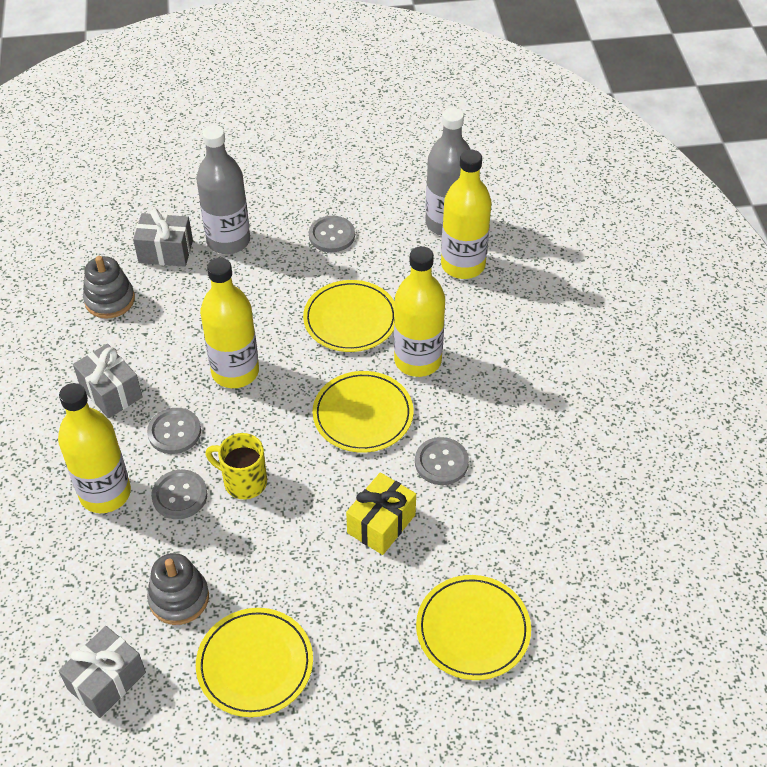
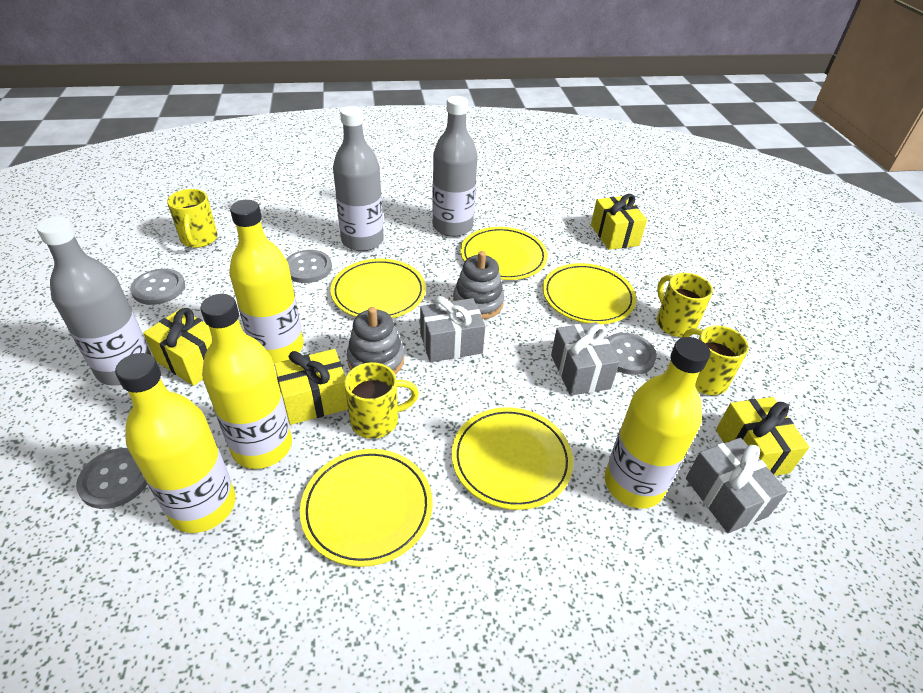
grey bottle: 2 -> 3
yellow gift: 1 -> 4
yellow mug: 1 -> 4
yellow plate: 4 -> 5

